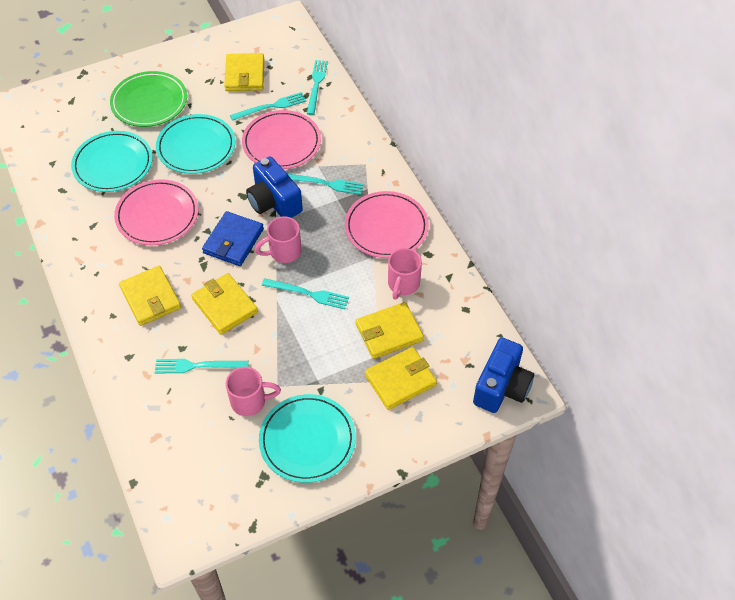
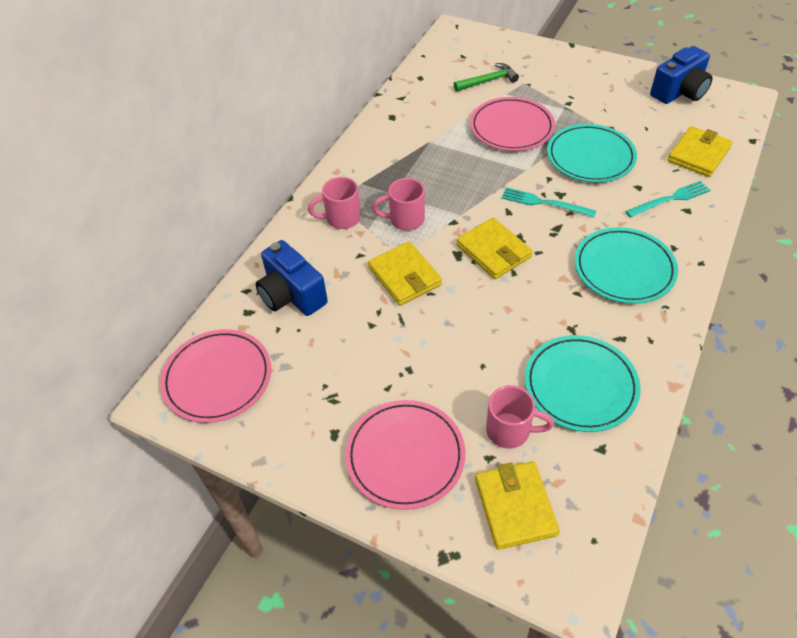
blue wallet: 1 -> 0
green hammer: 0 -> 1
green plate: 1 -> 0
turquoise fork: 5 -> 2
yellow wallet: 5 -> 4

